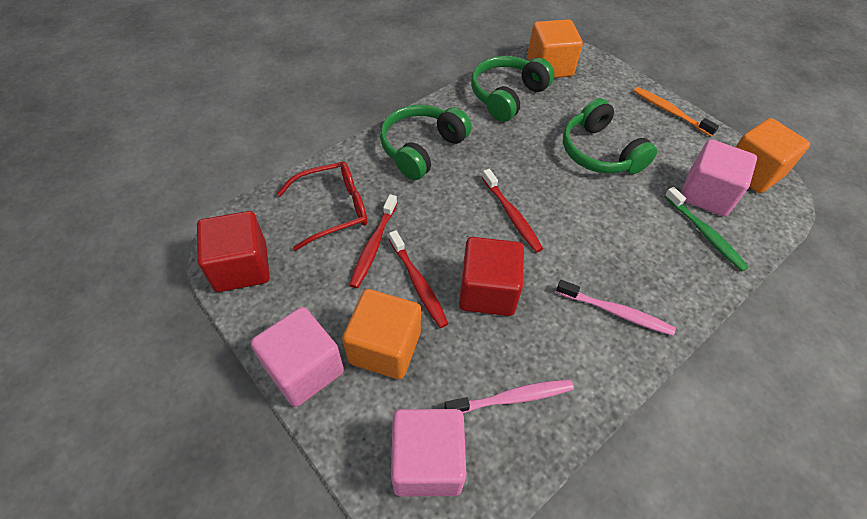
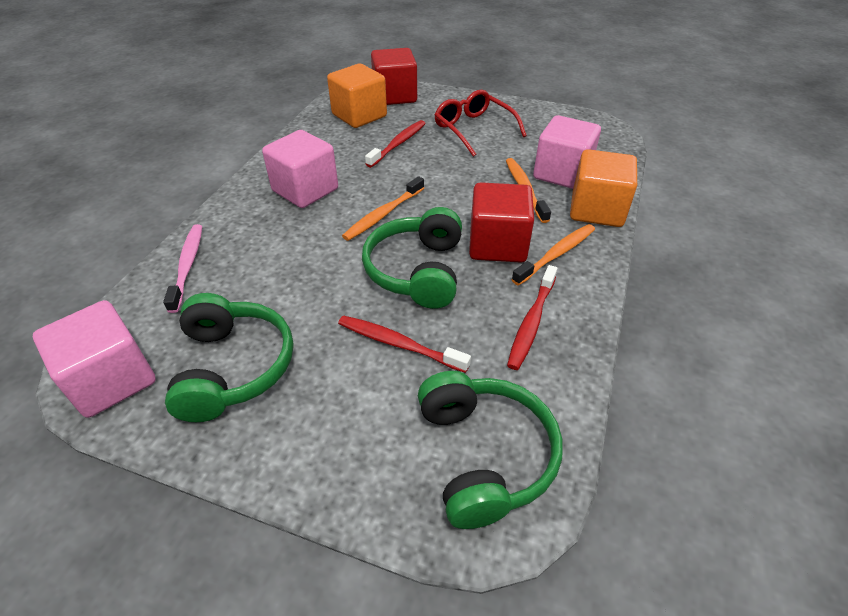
green toothbrush: 1 -> 0
orange cube: 3 -> 2
orange toothbrush: 1 -> 3
pink toothbrush: 2 -> 1

